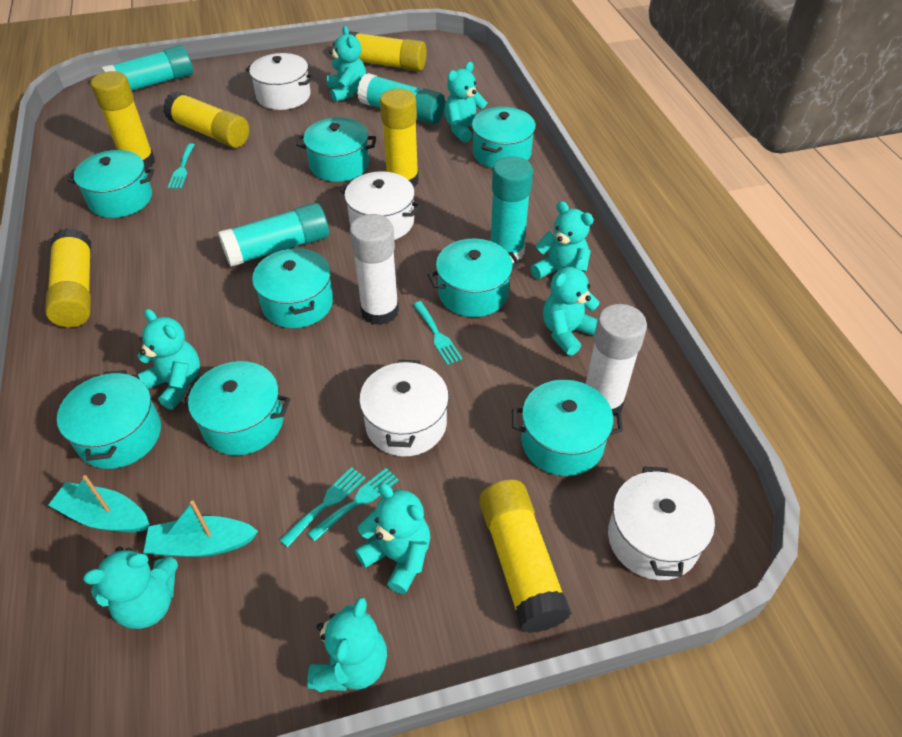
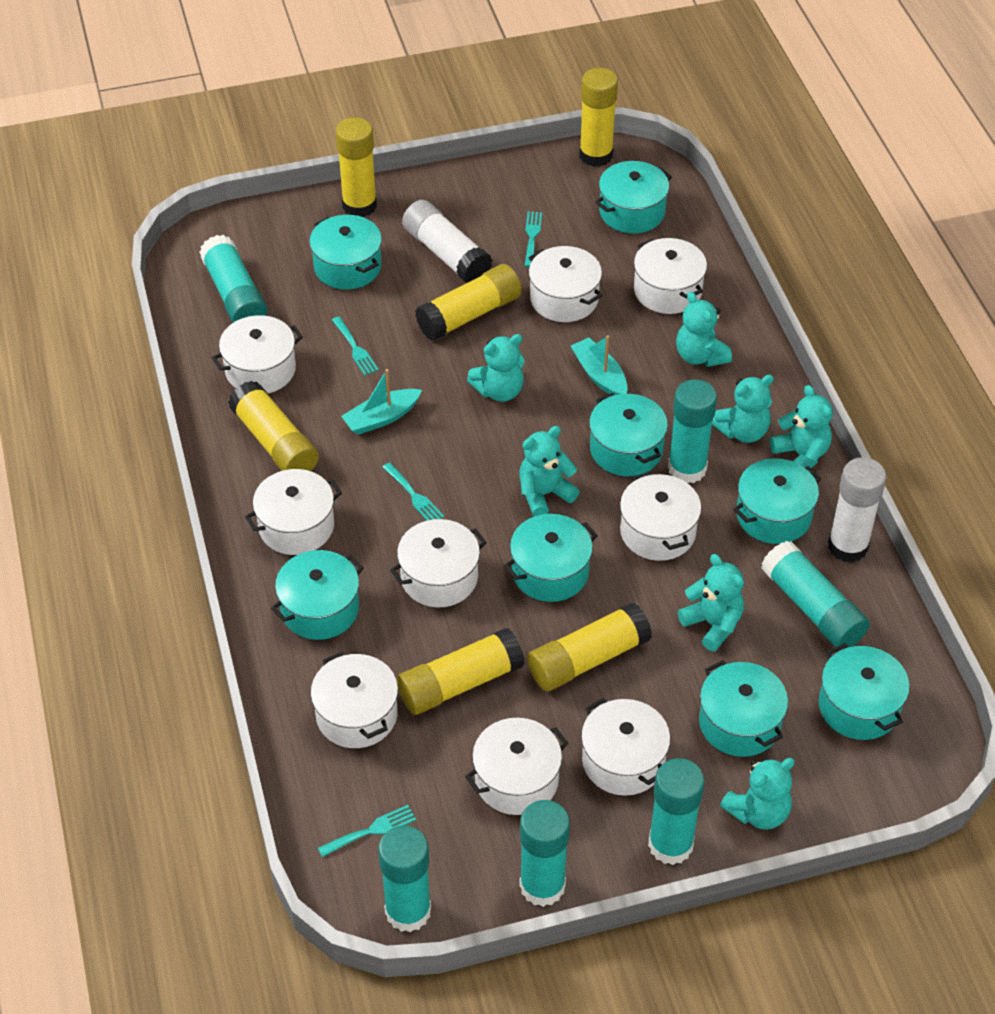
turquoise glue stick: 4 -> 6
turquoise teddy bear: 8 -> 7
white pot: 4 -> 9

